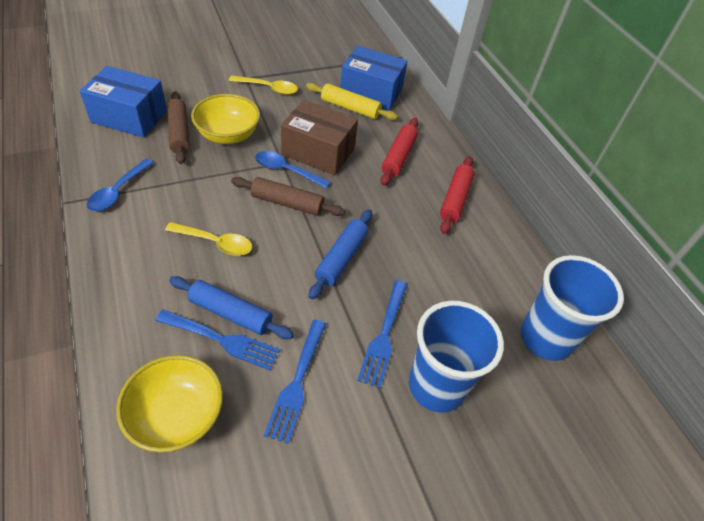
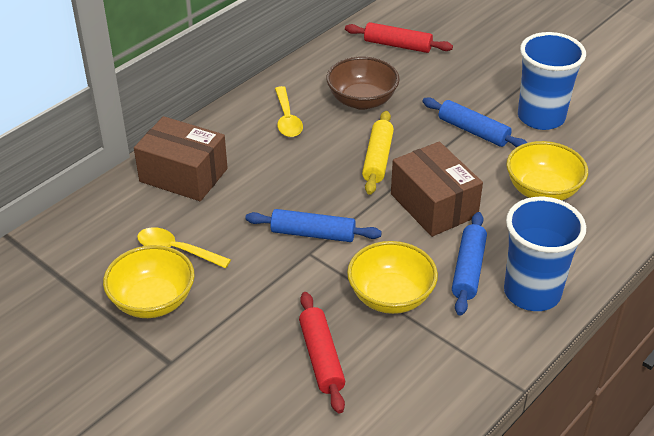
blue box: 2 -> 0
blue fork: 3 -> 0
blue rolling pin: 2 -> 3
blue spoon: 2 -> 0
brown bowl: 0 -> 1
brown box: 1 -> 2
brown rolling pin: 2 -> 0
yellow bowl: 2 -> 3

